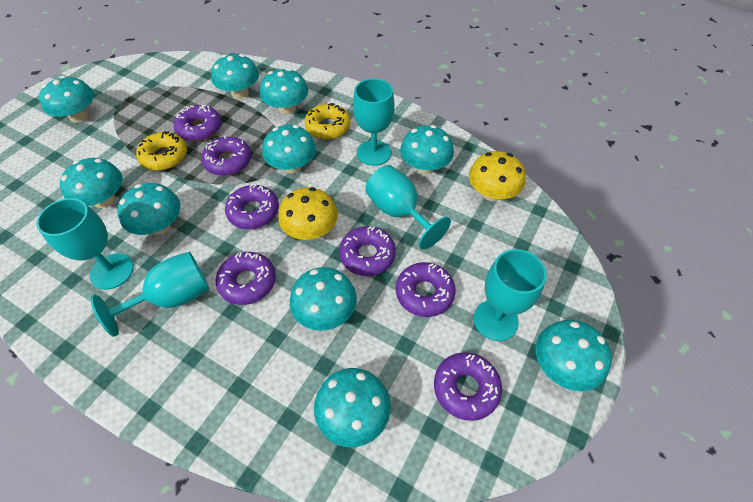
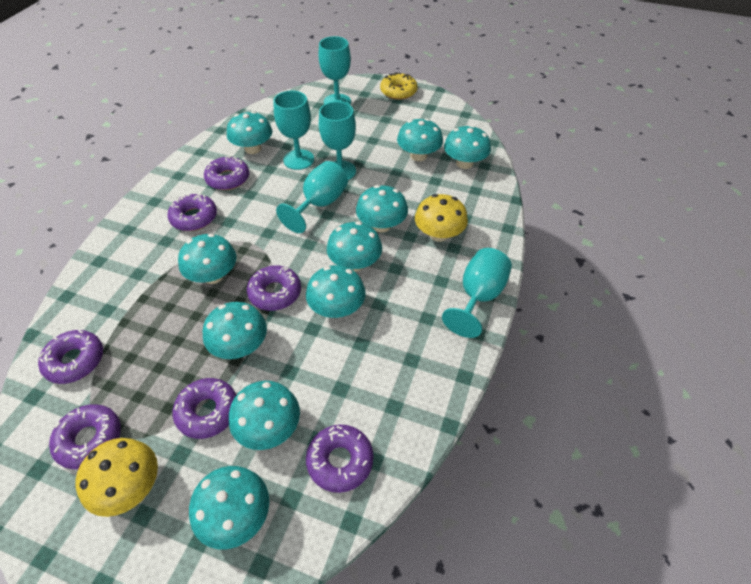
yellow donut: 2 -> 1

